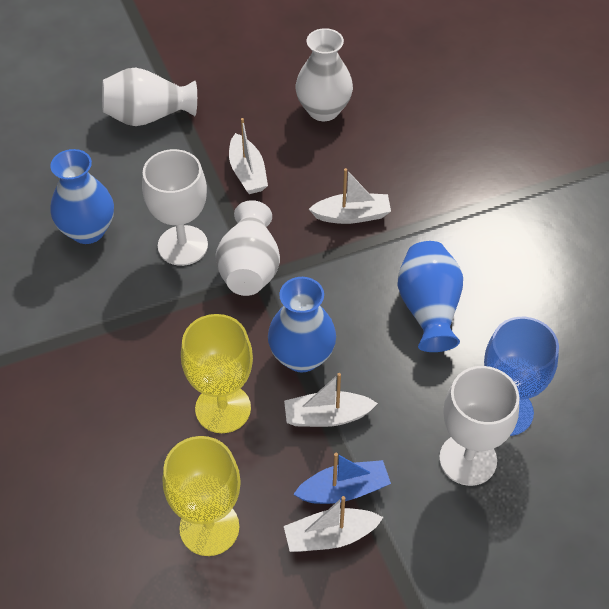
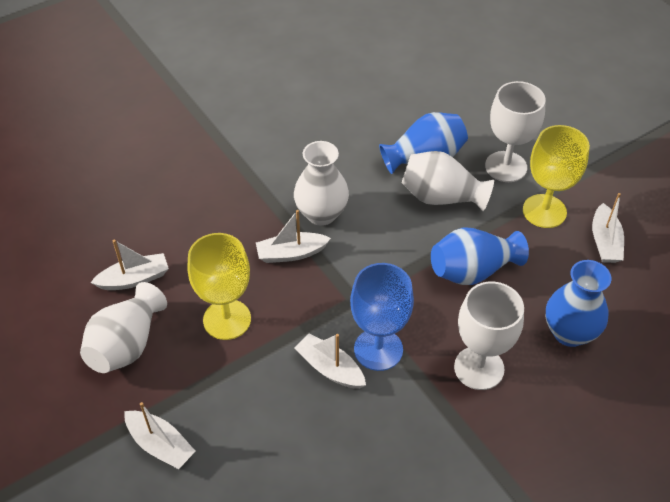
blue boat: 1 -> 0
white boat: 4 -> 5

